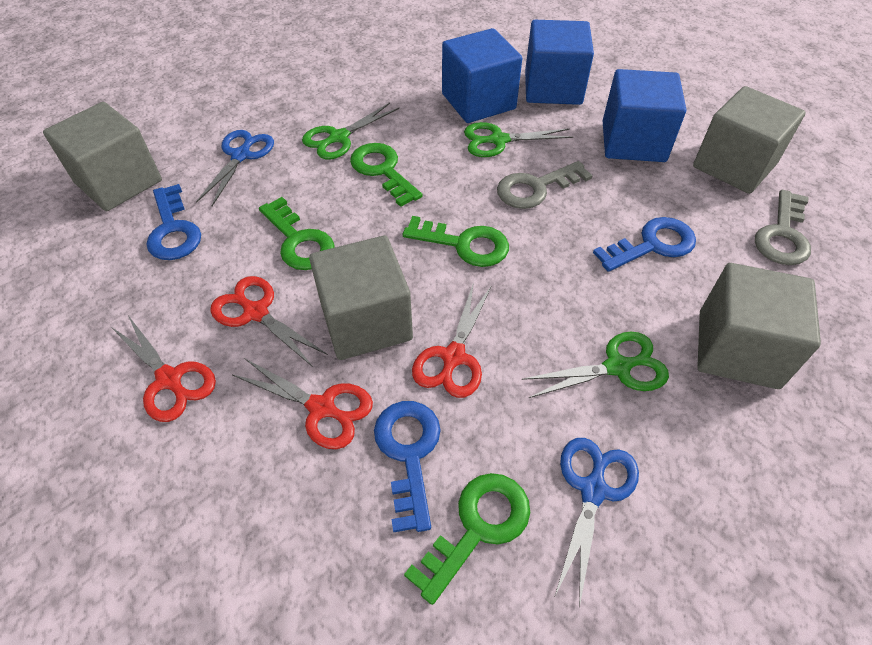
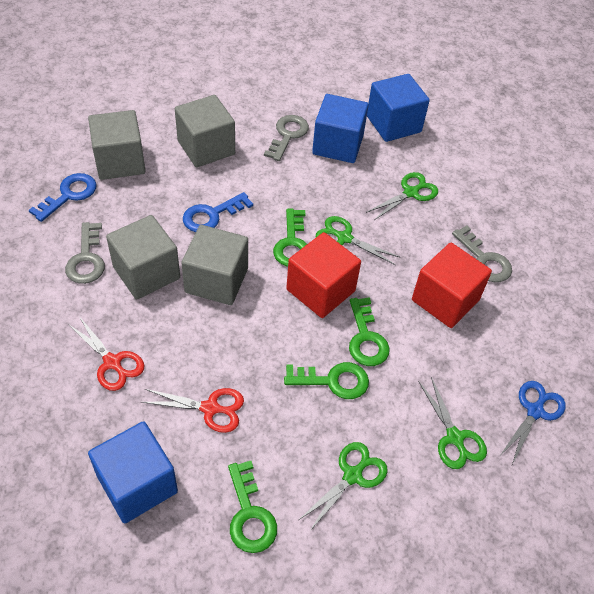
blue key: 3 -> 2
blue scissors: 2 -> 1
green scissors: 3 -> 4
grey key: 2 -> 3
red cube: 0 -> 2
red scissors: 4 -> 2

